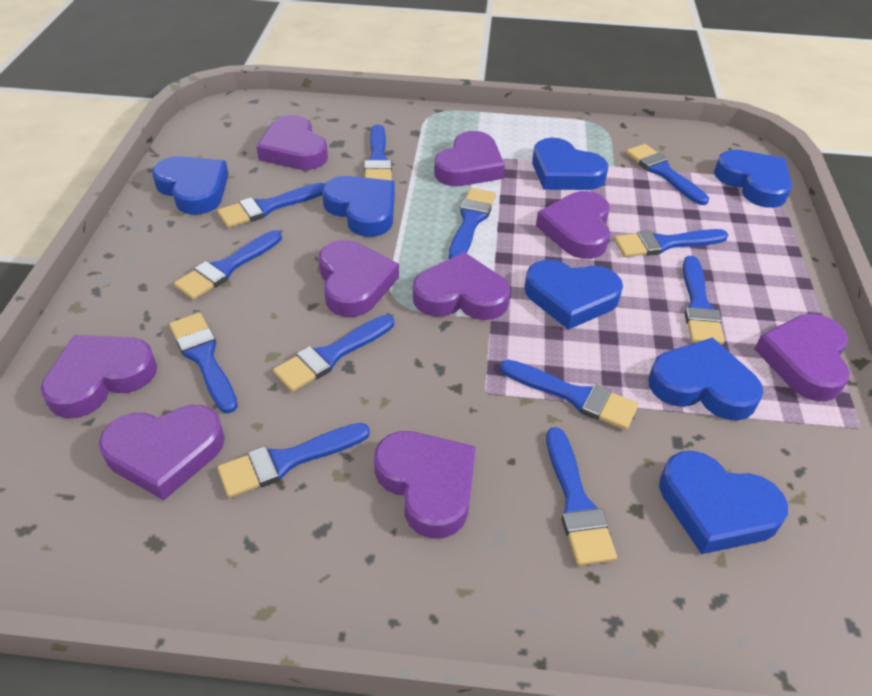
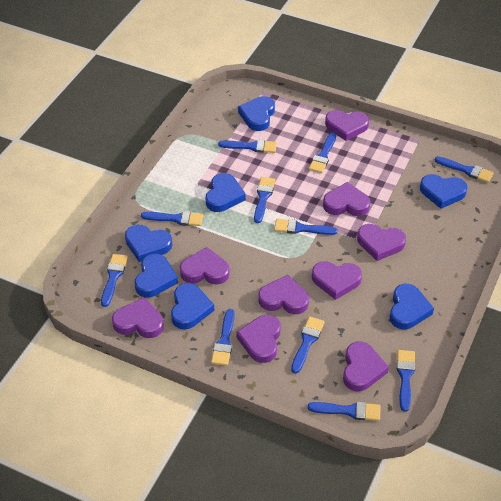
blue brush: 12 -> 11

